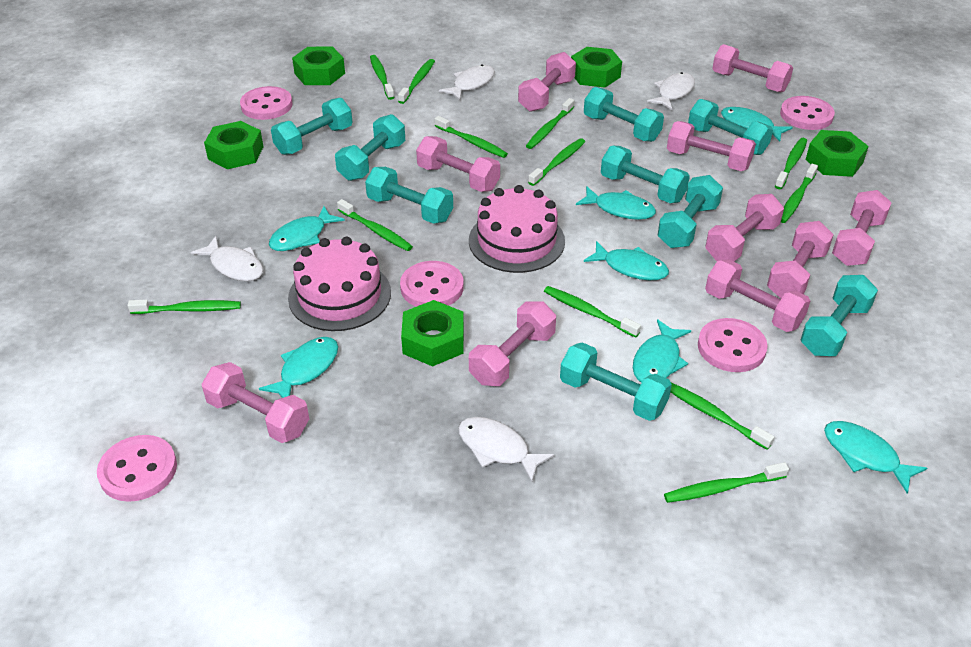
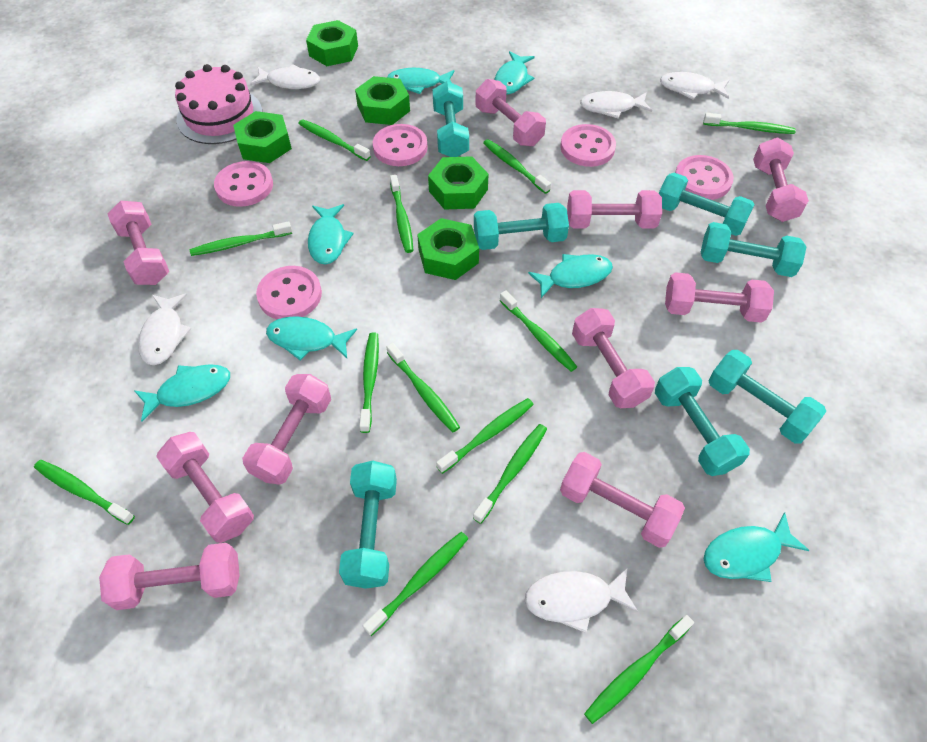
green toothbrush: 12 -> 13
pink cake: 2 -> 1
turquoise dumbbell: 9 -> 7
white fish: 4 -> 5

